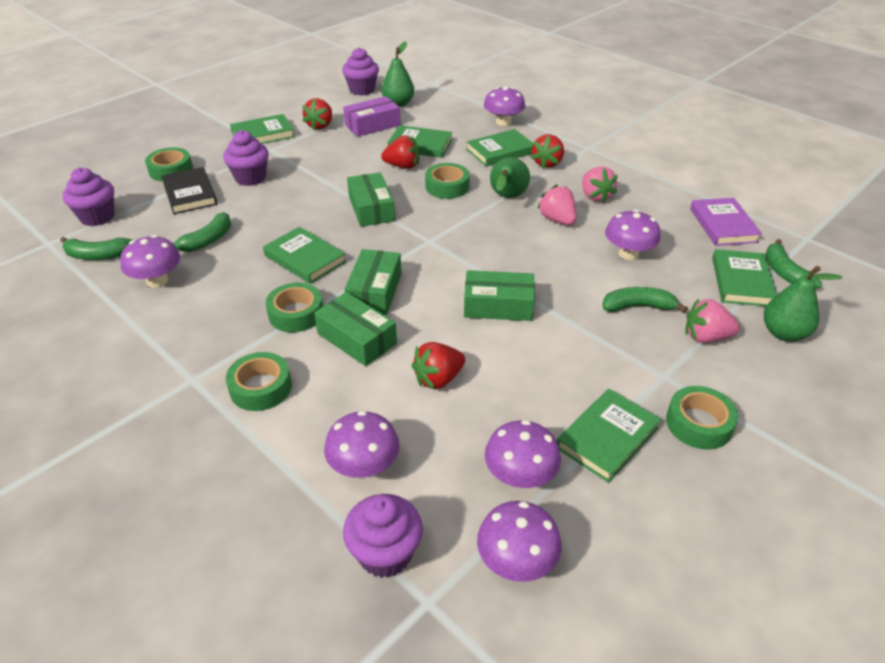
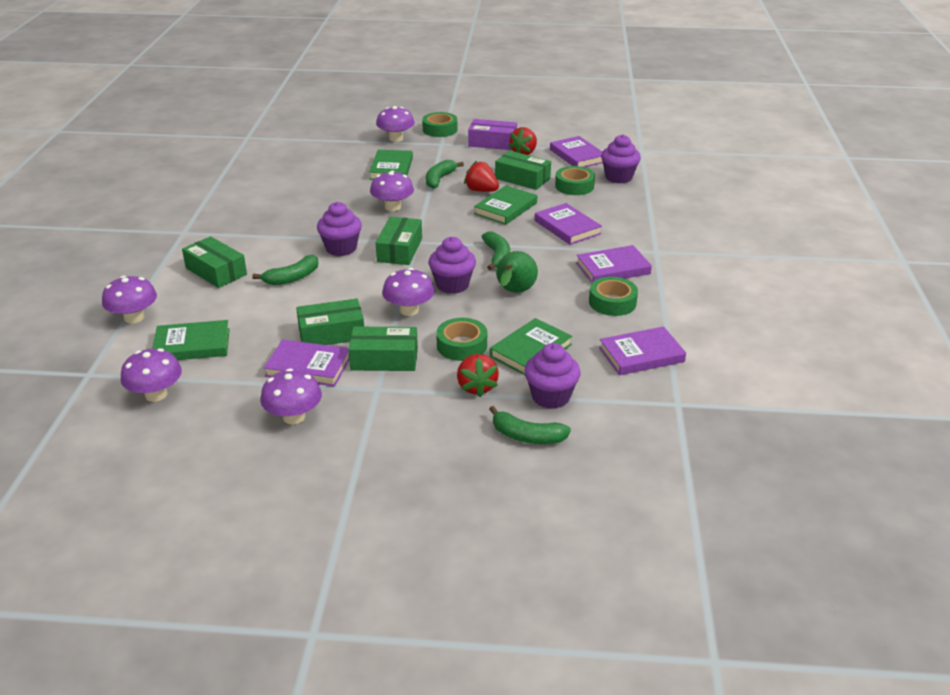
black book: 1 -> 0
green book: 6 -> 4
green box: 4 -> 5
green pear: 3 -> 1
green tape: 5 -> 4
pink strawberry: 3 -> 0
purple book: 1 -> 5
red strawberry: 4 -> 3

